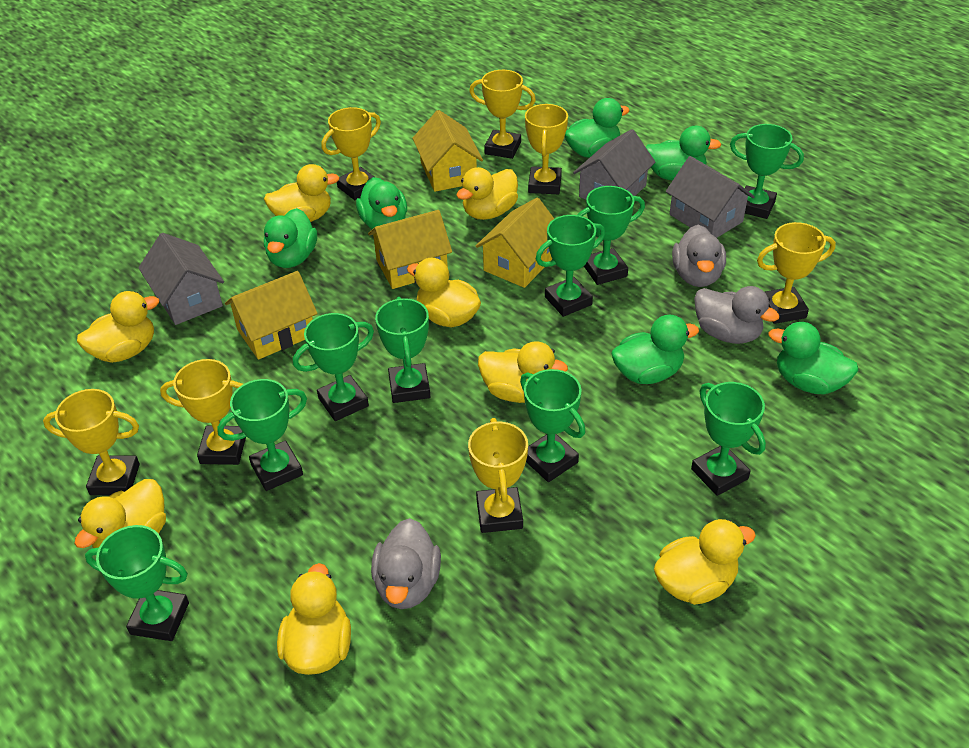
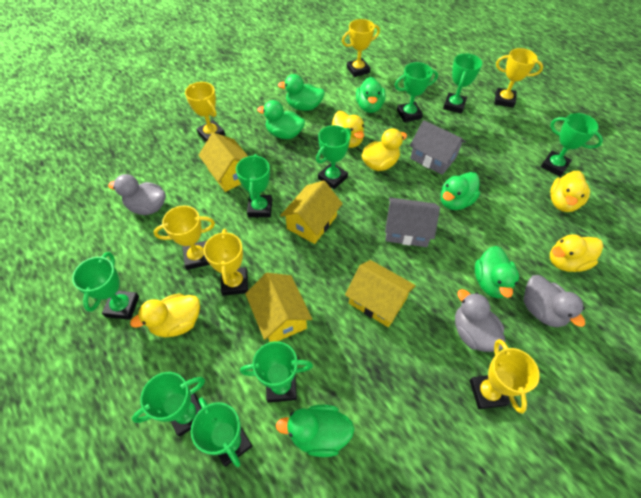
grey house: 3 -> 2
yellow duck: 8 -> 5
yellow trophy: 7 -> 6

